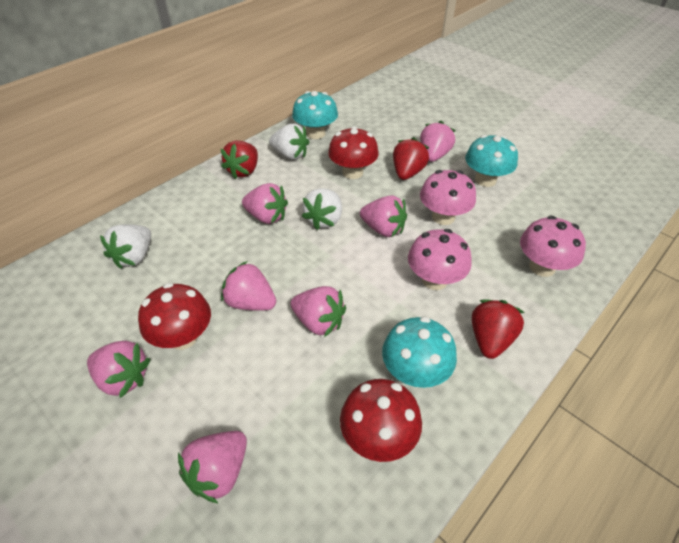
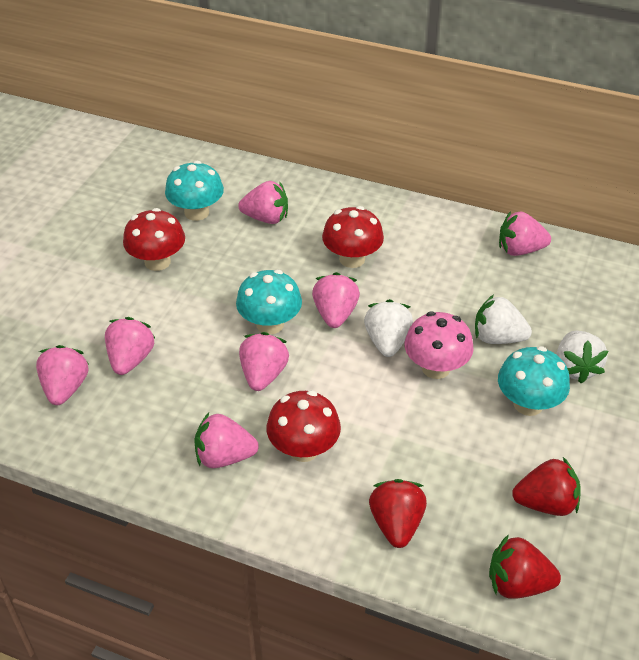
pink mushroom: 3 -> 1

